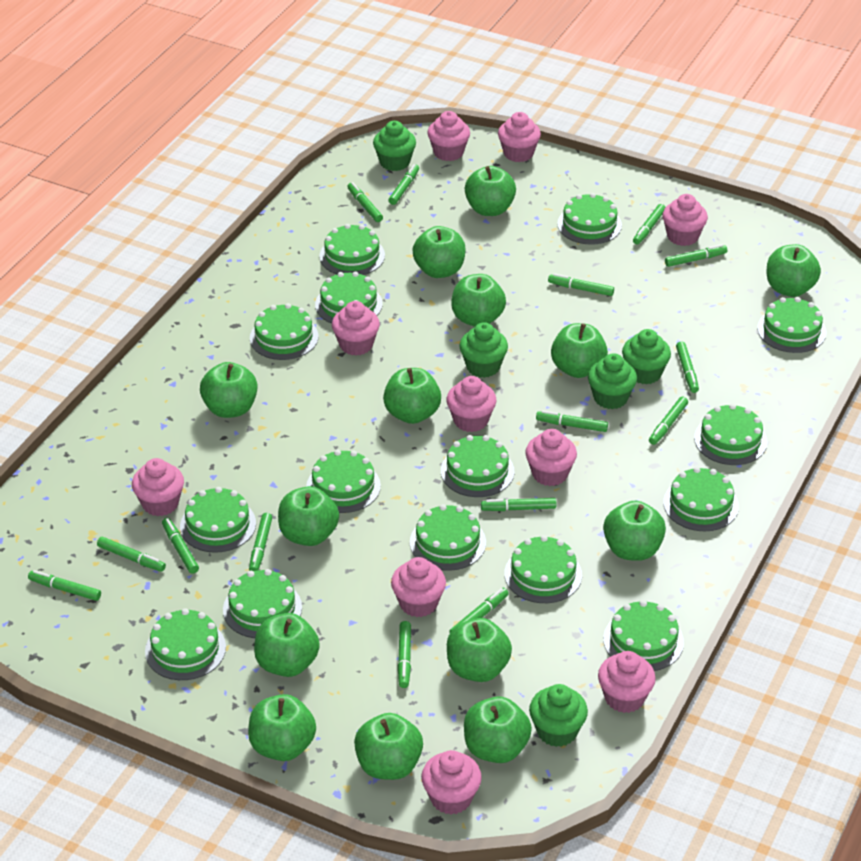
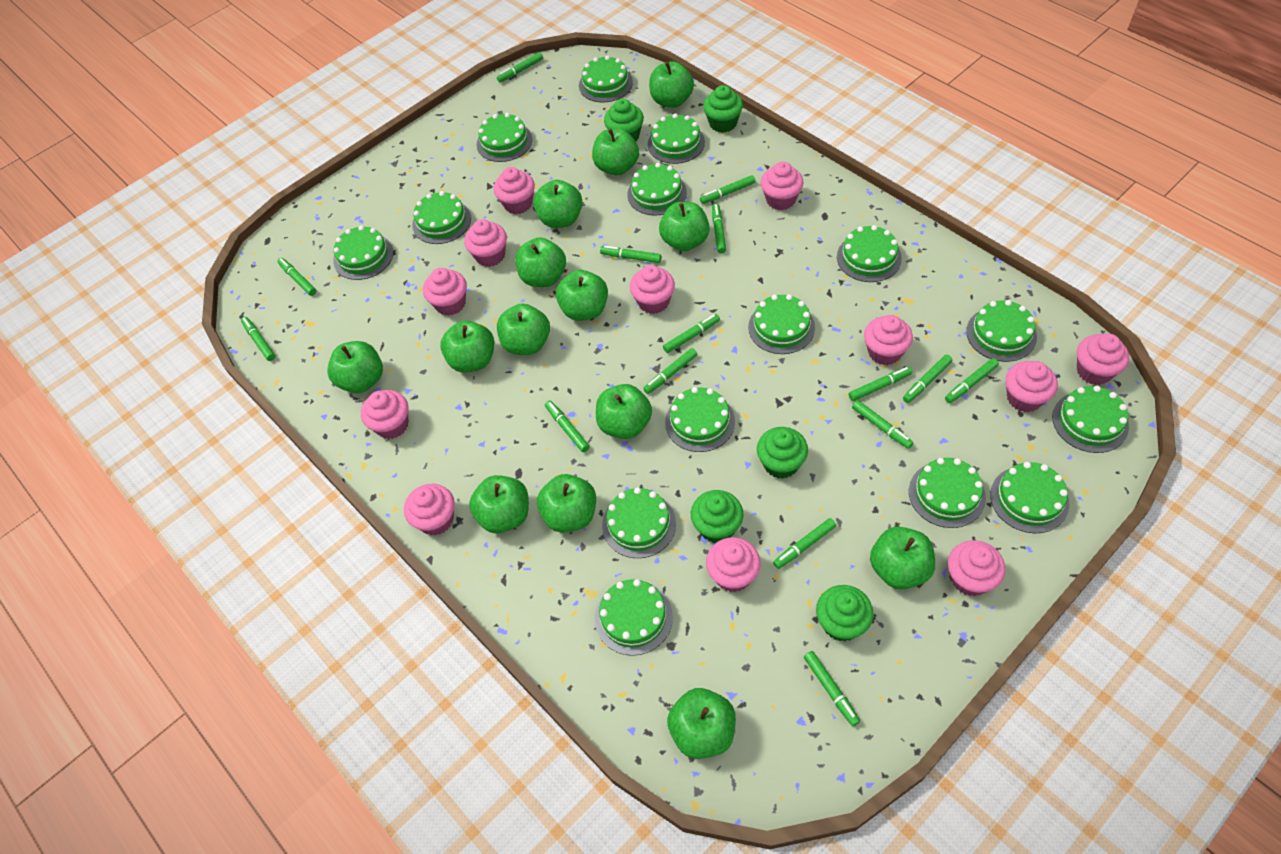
pink cupcake: 10 -> 12

